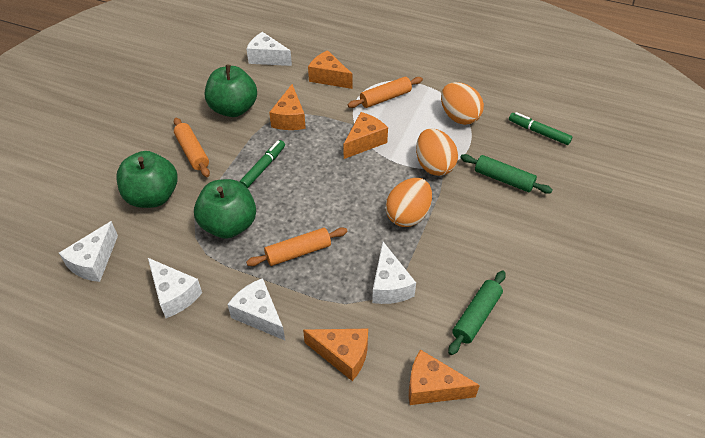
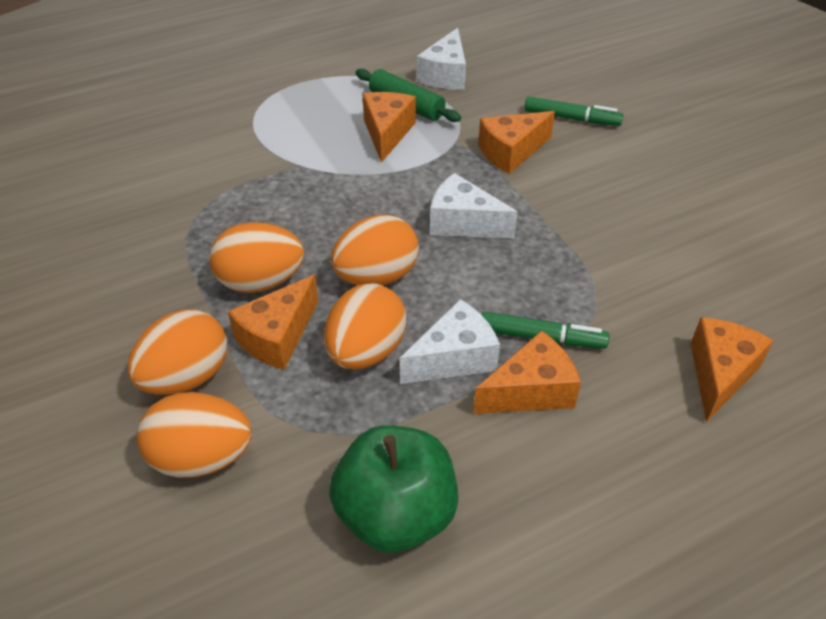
green apple: 3 -> 1
green rolling pin: 2 -> 1
orange egg: 3 -> 5
orange rolling pin: 3 -> 0
white cheese: 5 -> 3

